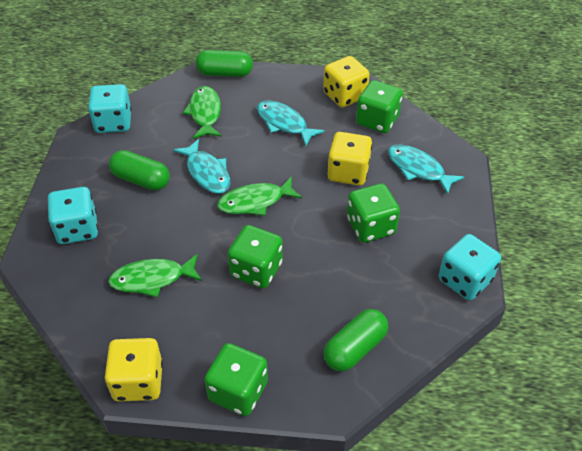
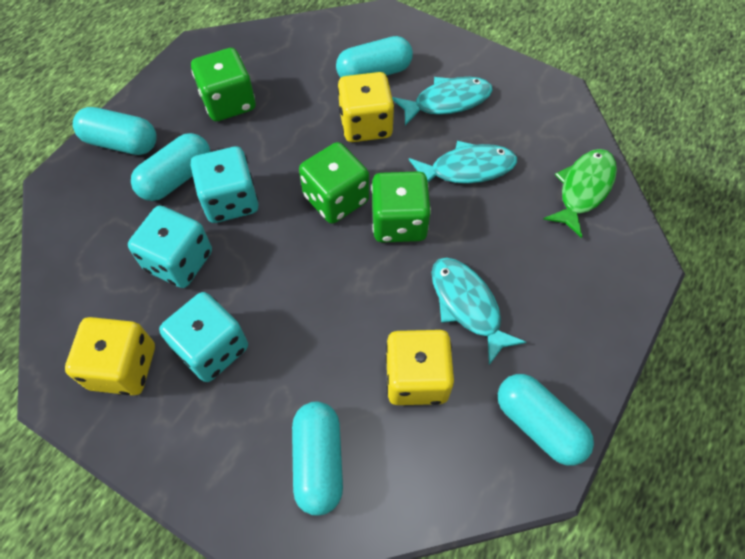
green capsule: 3 -> 0
green dice: 4 -> 3
green fish: 3 -> 1
turquoise capsule: 0 -> 5

